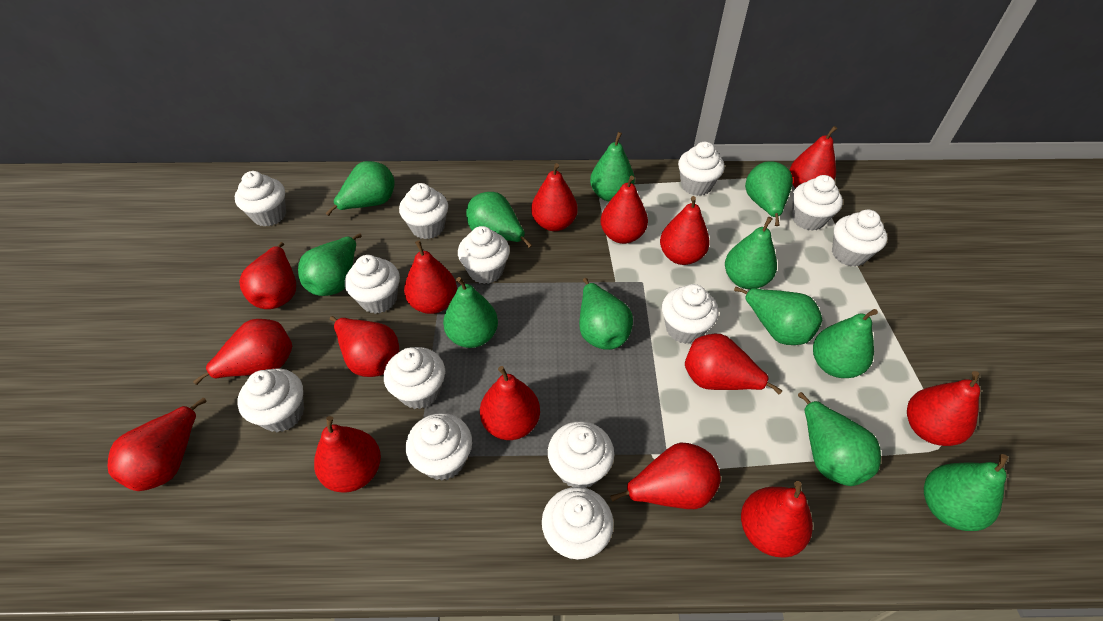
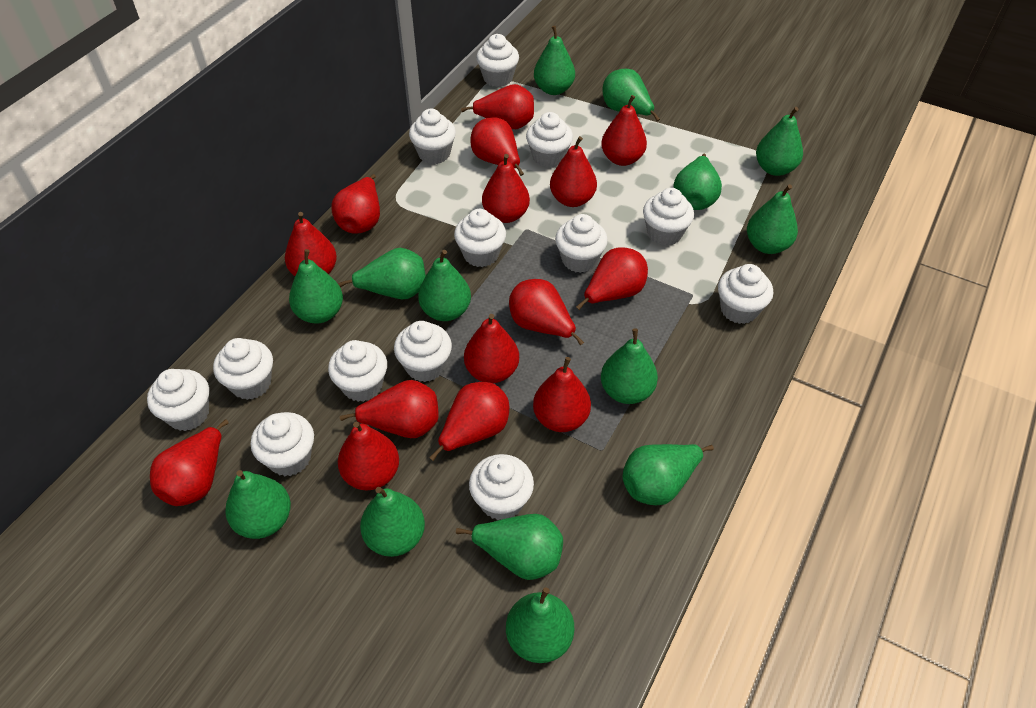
green pear: 12 -> 14

